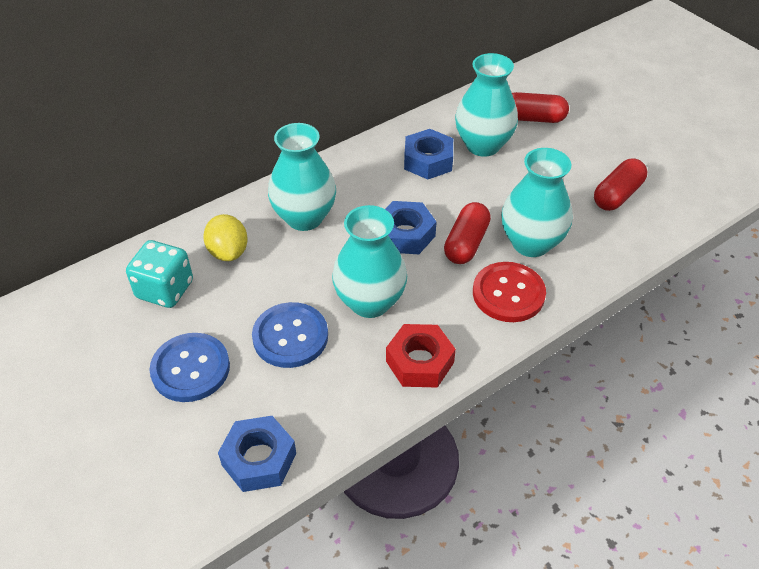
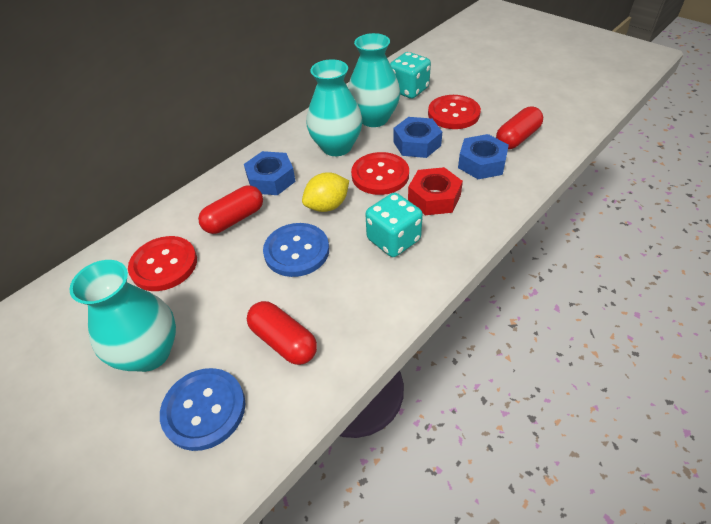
red button: 1 -> 3
turquoise dice: 1 -> 2
turquoise vase: 4 -> 3

